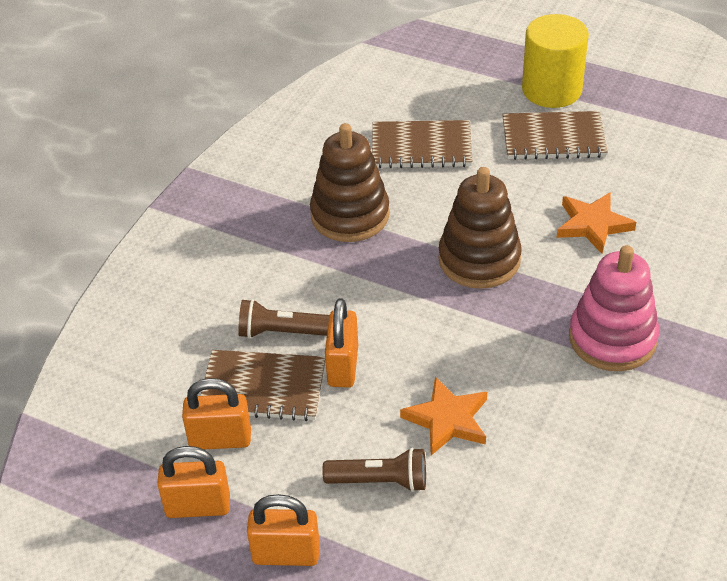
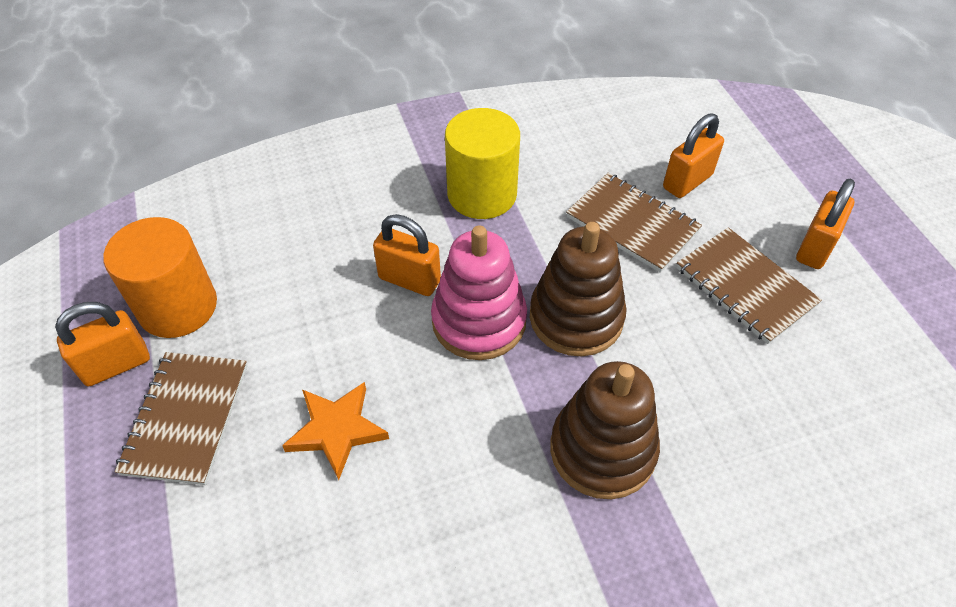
brown flashlight: 2 -> 0
orange cylinder: 0 -> 1
orange star: 2 -> 1

